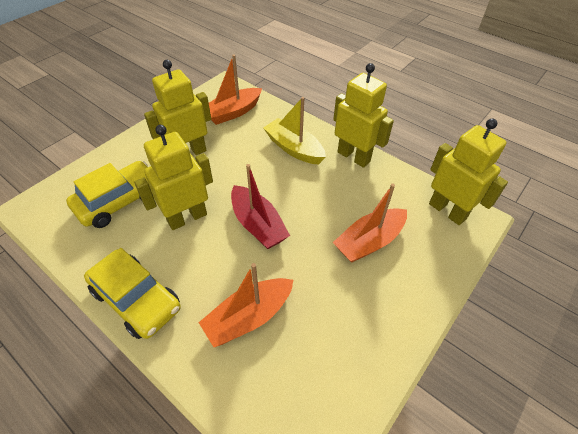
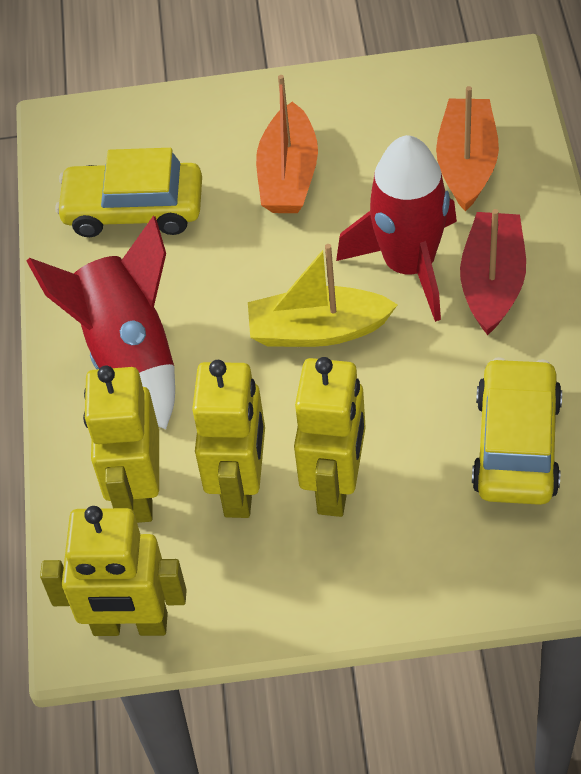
orange boat: 3 -> 2
red rocket: 0 -> 2

